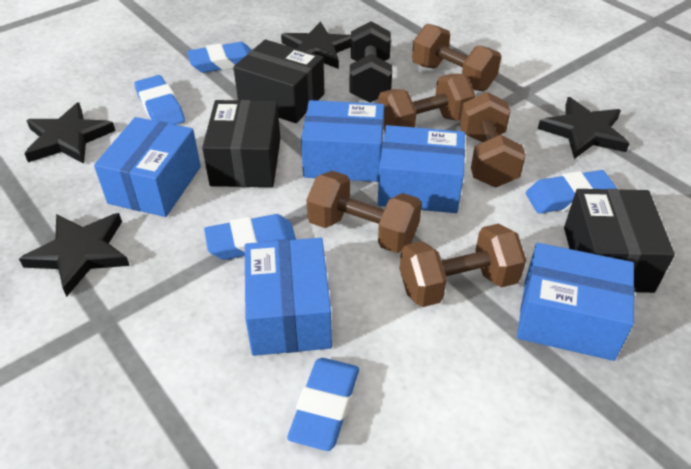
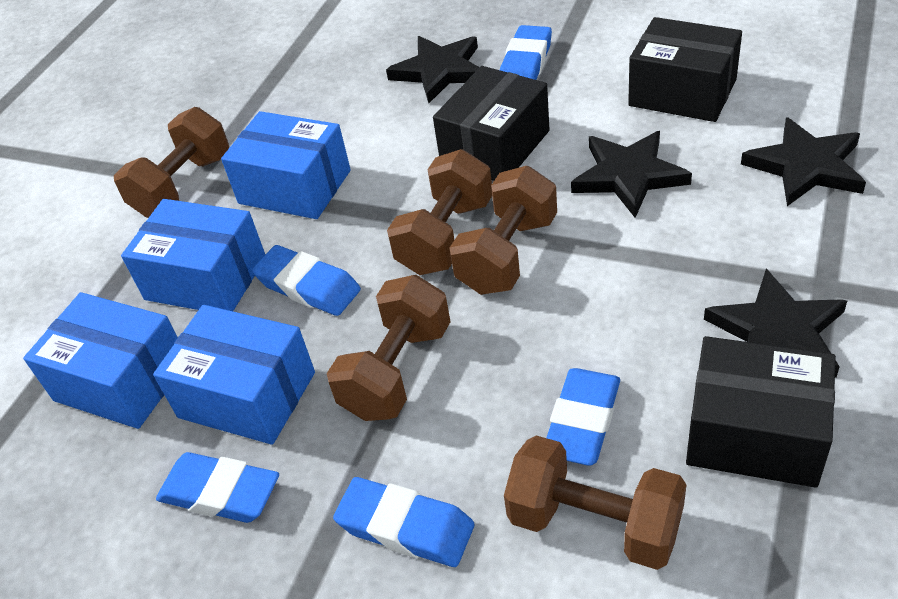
black dumbbell: 1 -> 0
blue box: 5 -> 4

